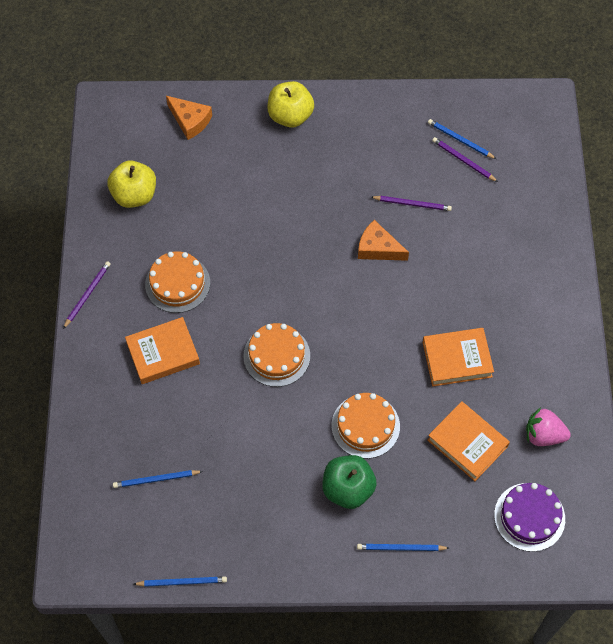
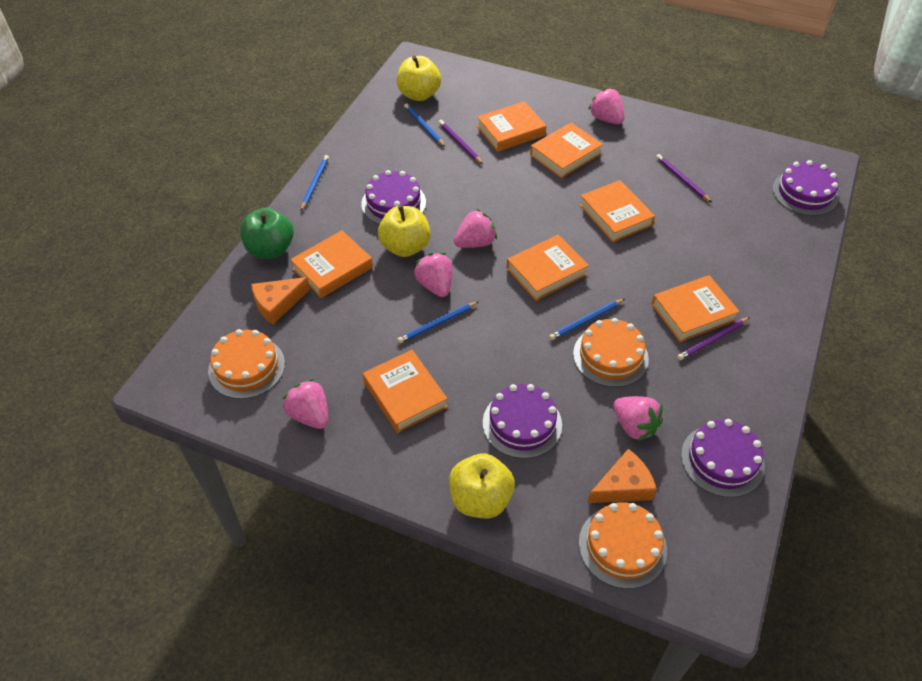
orange book: 3 -> 7
pink strawberry: 1 -> 5
purple cake: 1 -> 4
yellow apple: 2 -> 3

